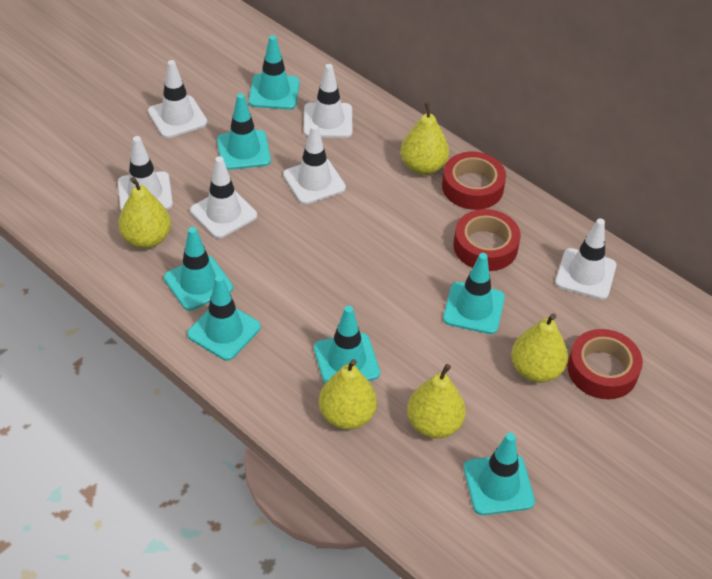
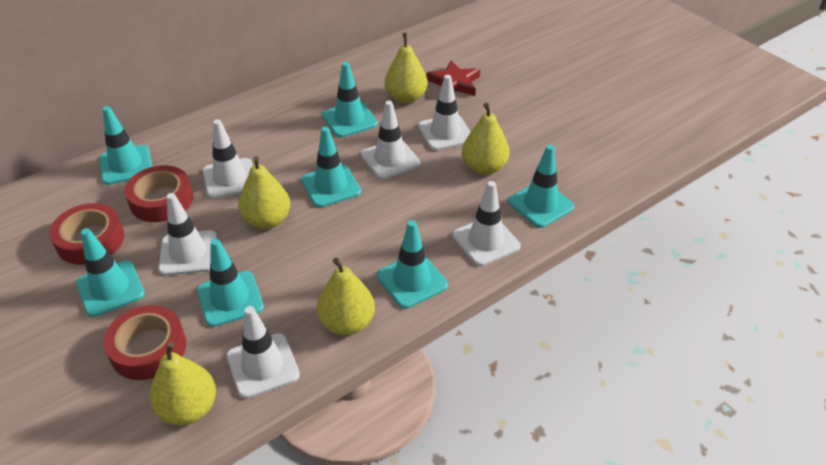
red star: 0 -> 1

